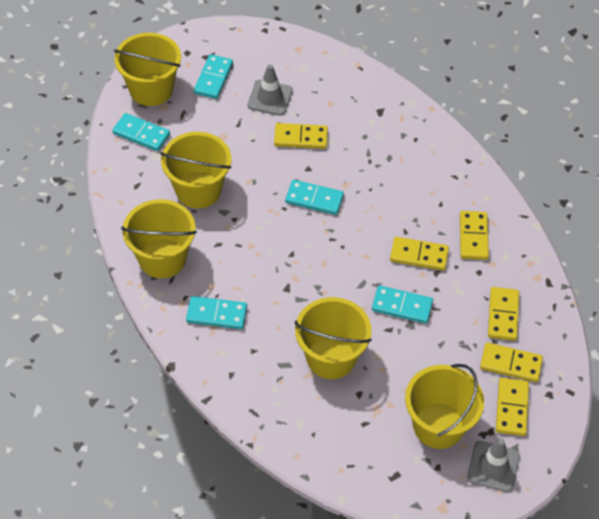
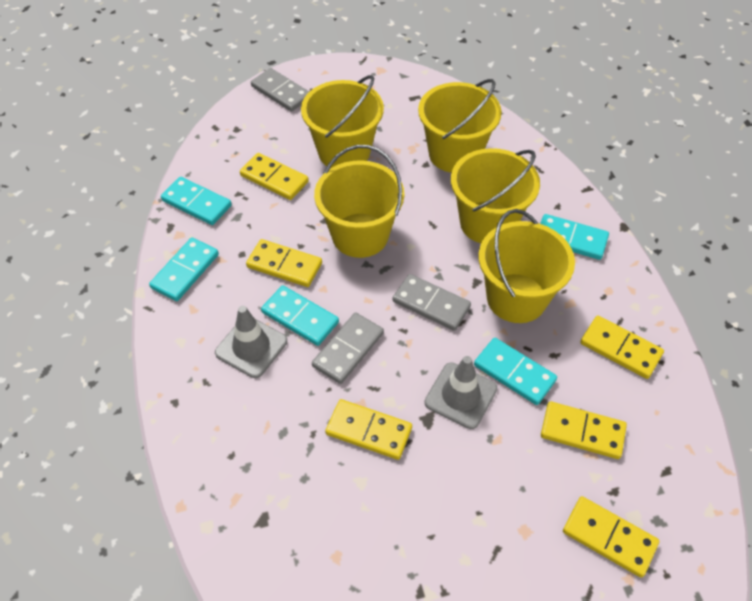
grey domino: 0 -> 3

